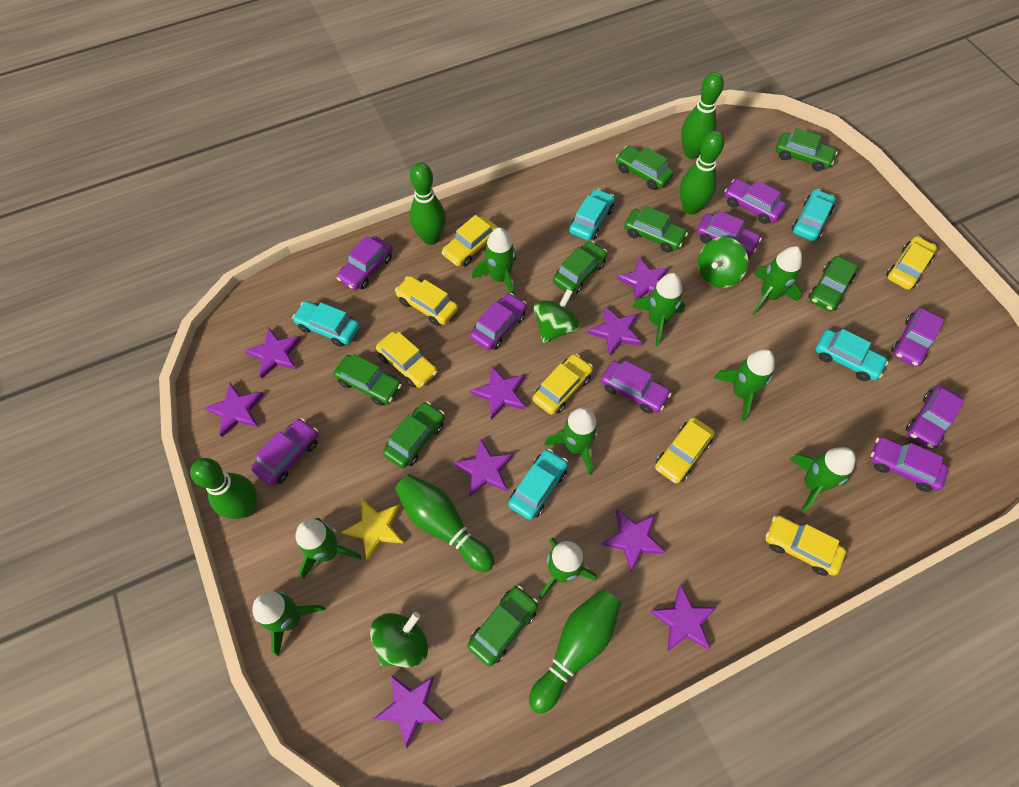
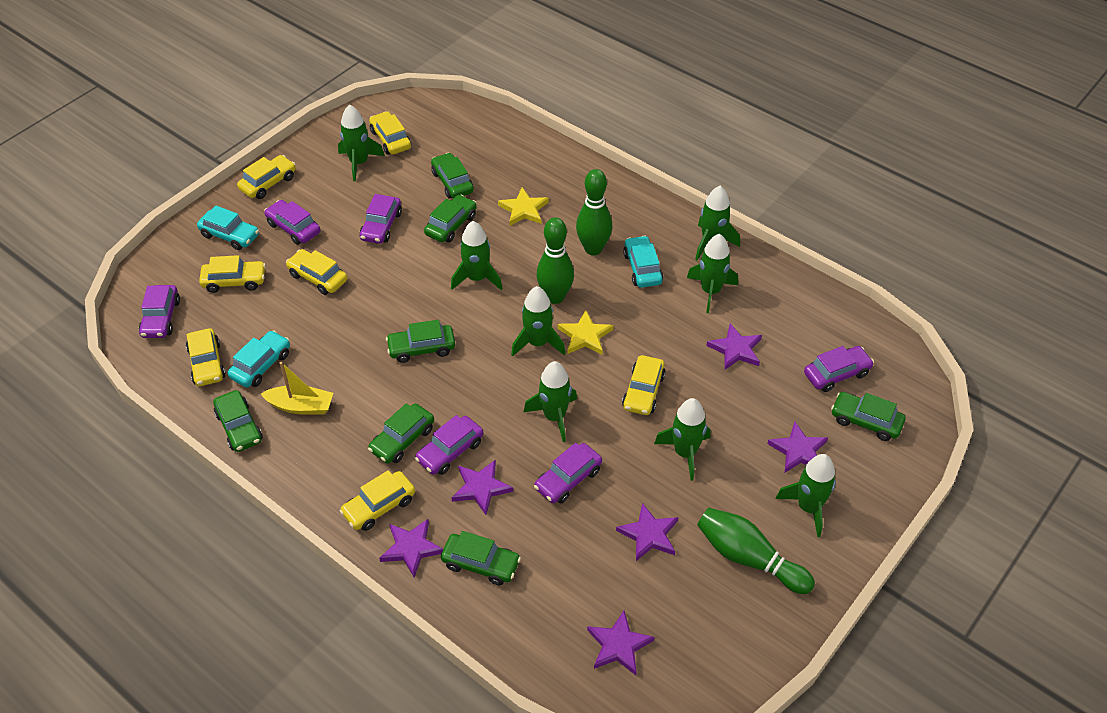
green bowling pin: 6 -> 3
green car: 8 -> 7
green rocket: 9 -> 8
green spinning top: 3 -> 0
purple car: 9 -> 6
purple star: 9 -> 6
turquoise car: 5 -> 3
yellow boat: 0 -> 1
yellow star: 1 -> 2

